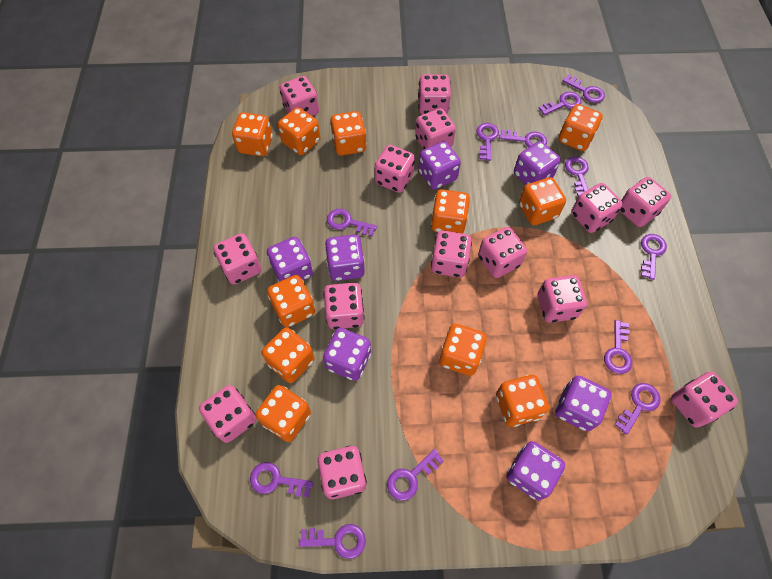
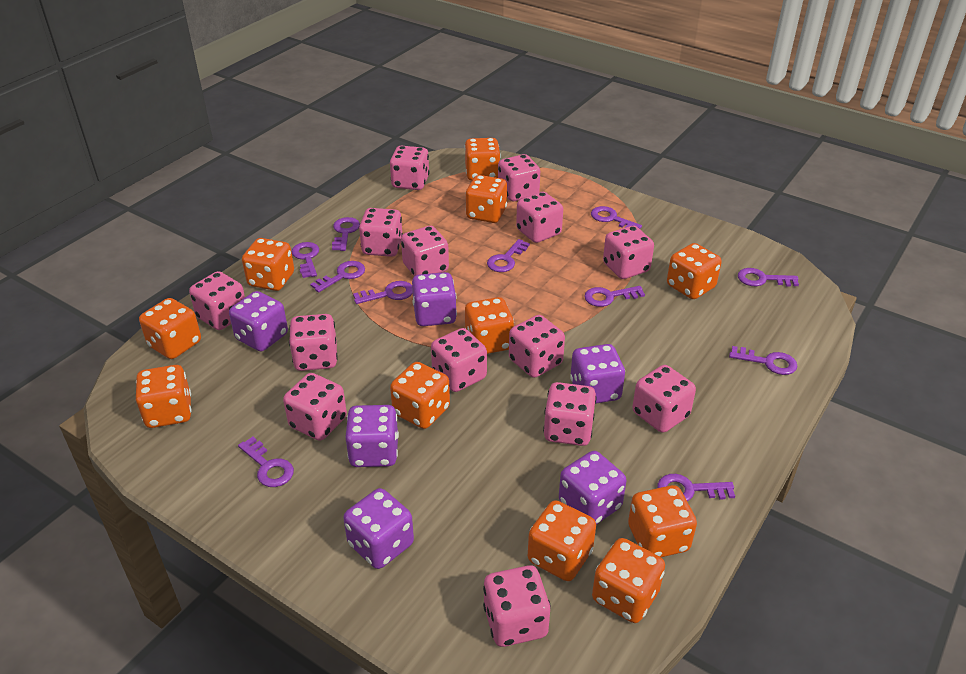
purple dice: 7 -> 6
purple key: 12 -> 11

